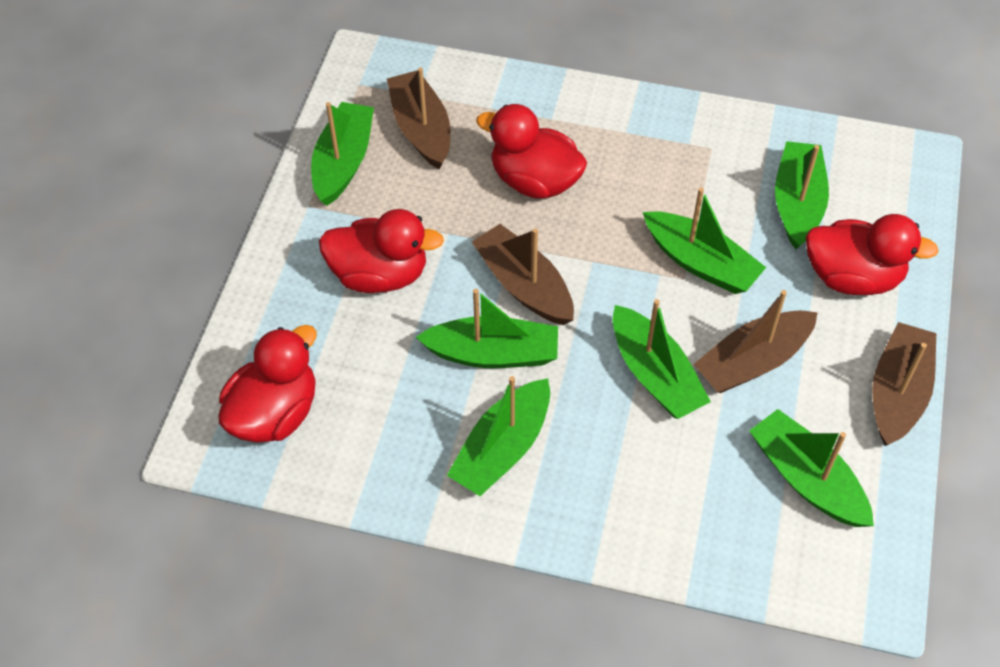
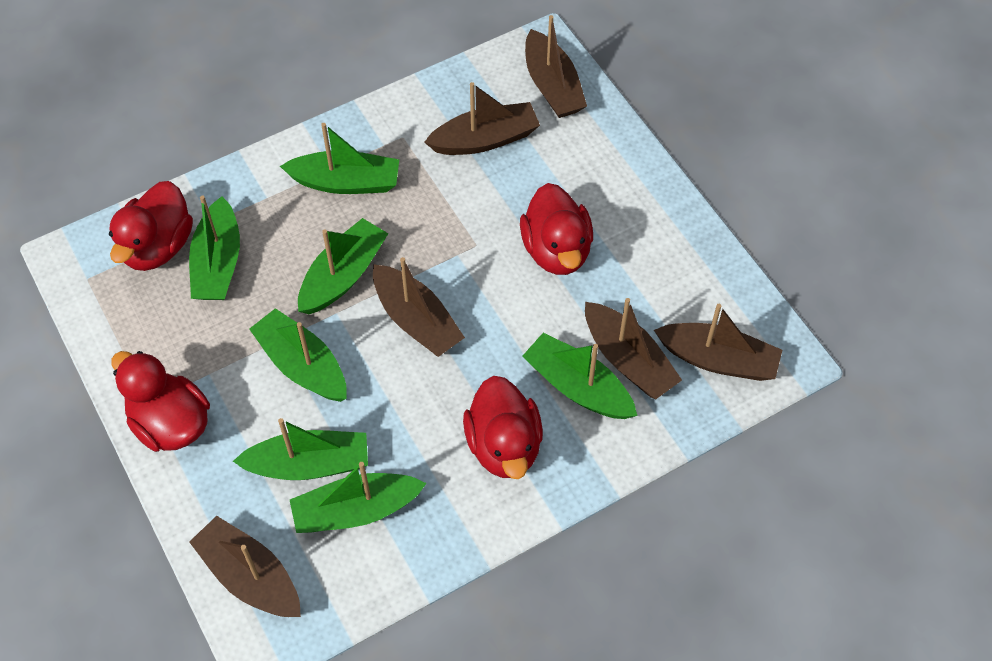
brown boat: 4 -> 6

